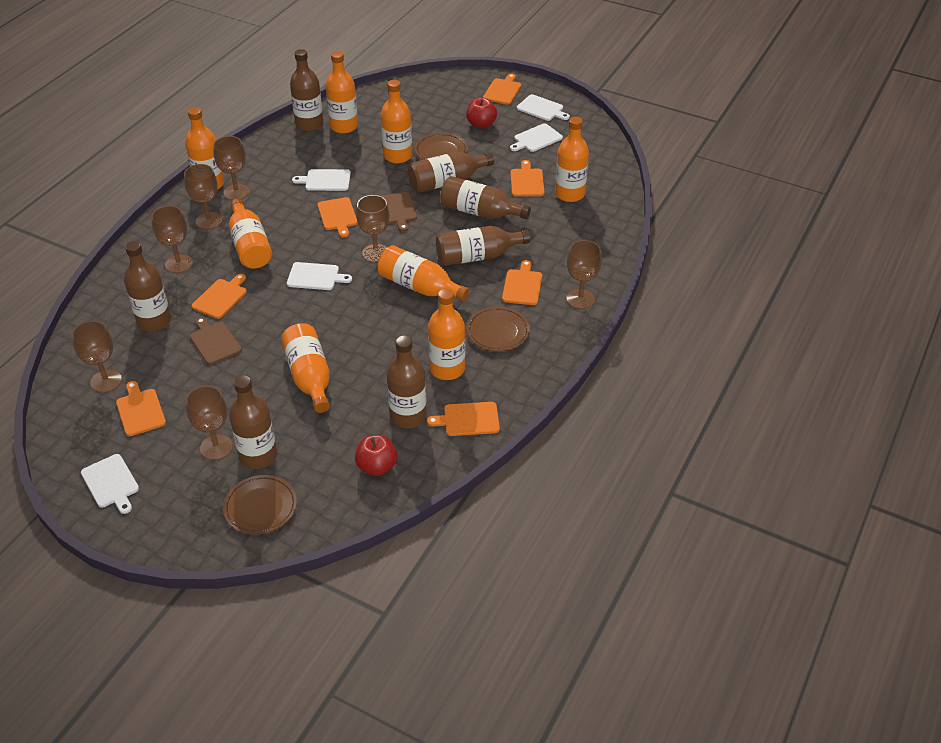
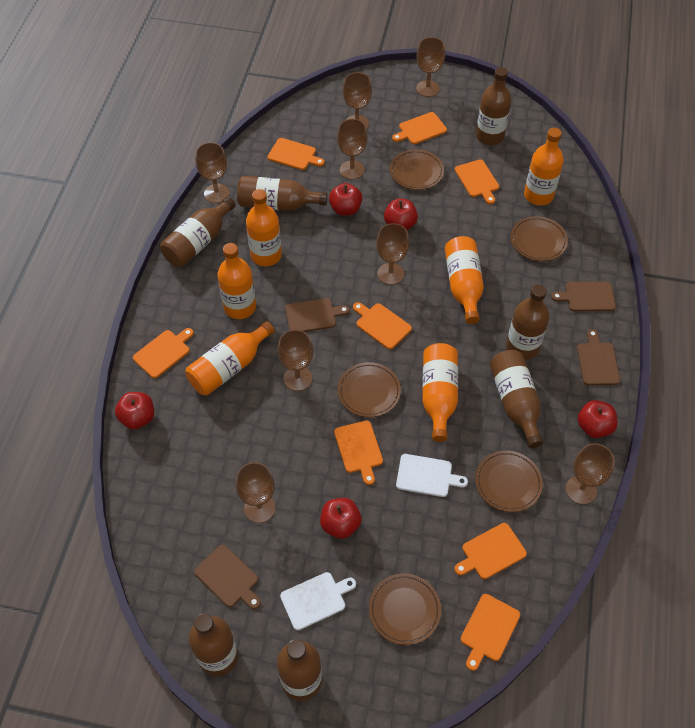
brown cutting board: 2 -> 4
brown goblet: 7 -> 8
brown plate: 3 -> 5
orange bottle: 8 -> 6
orange cutting board: 7 -> 8
red apple: 2 -> 5
white cutting board: 5 -> 2

